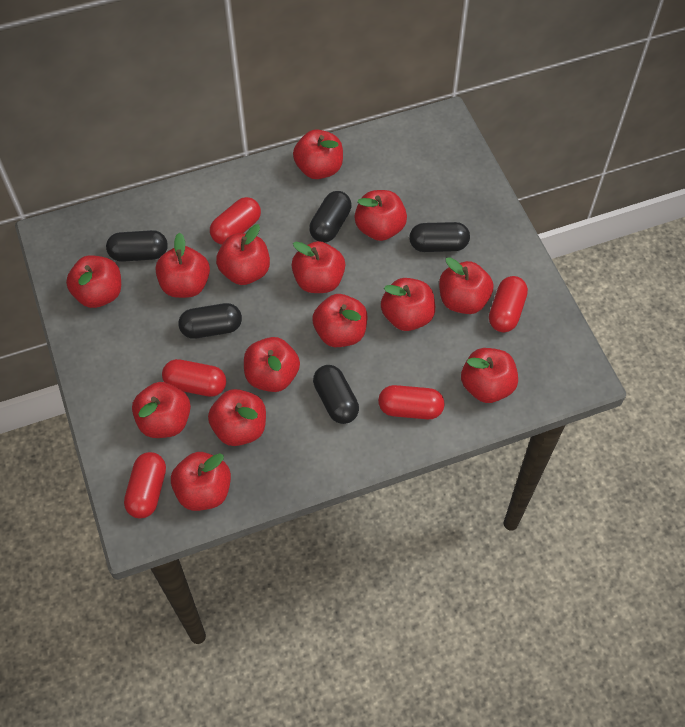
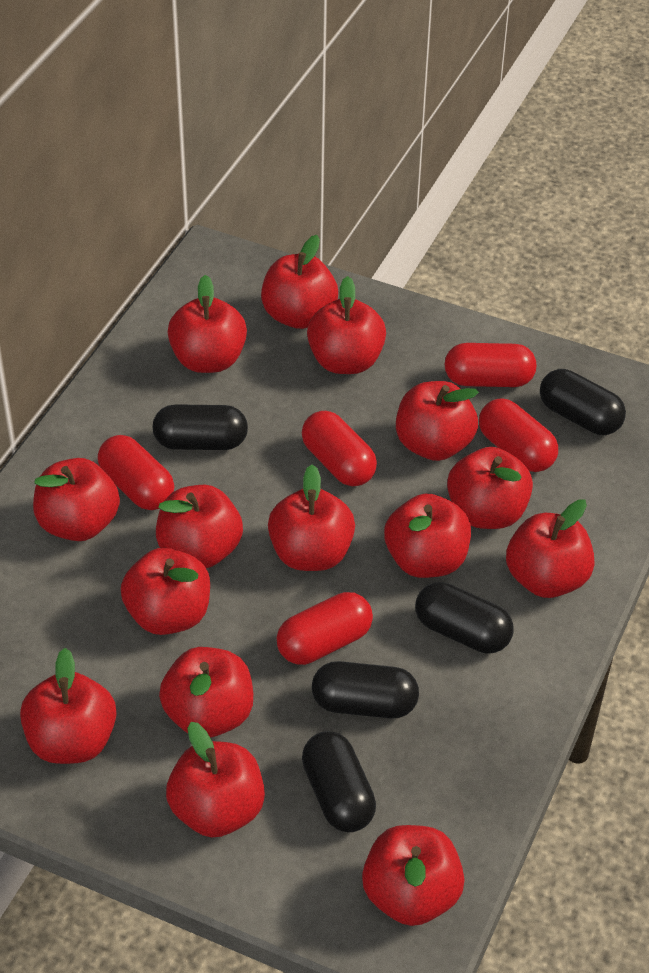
red apple: 14 -> 15

